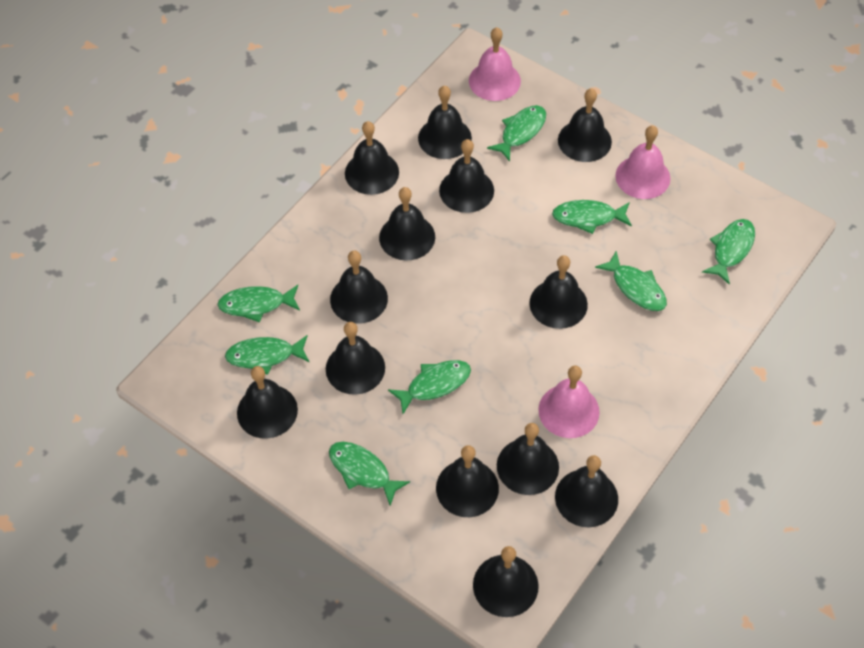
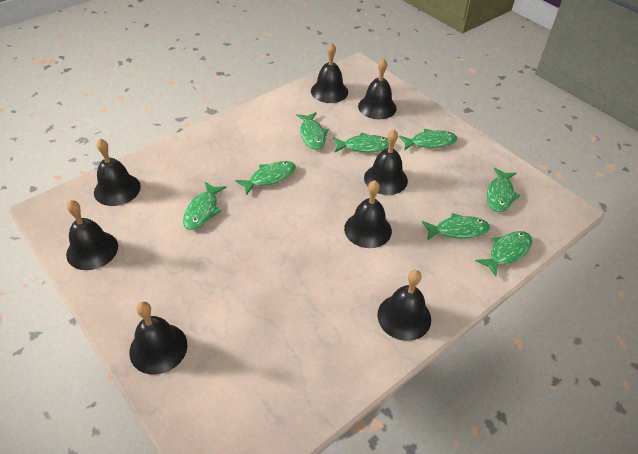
black bell: 13 -> 8
pink bell: 3 -> 0

